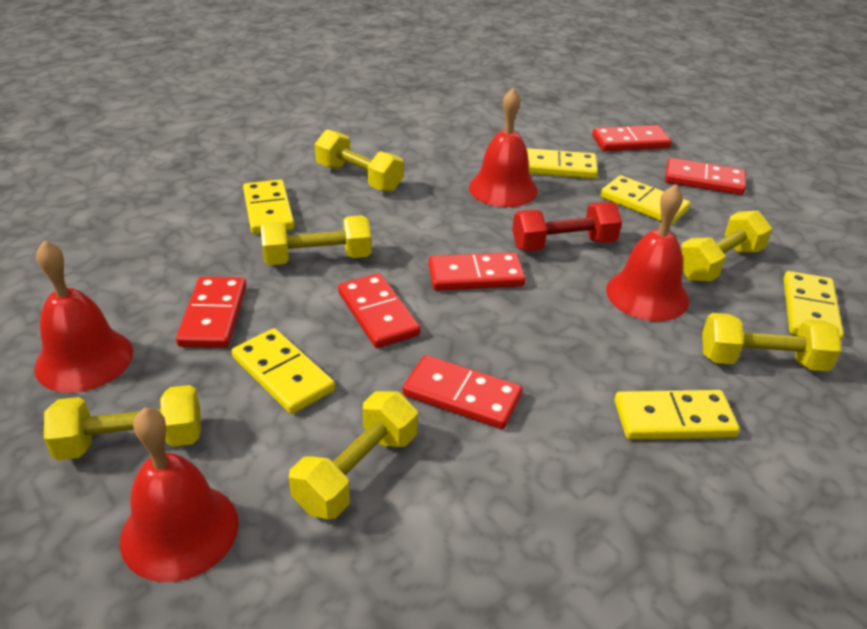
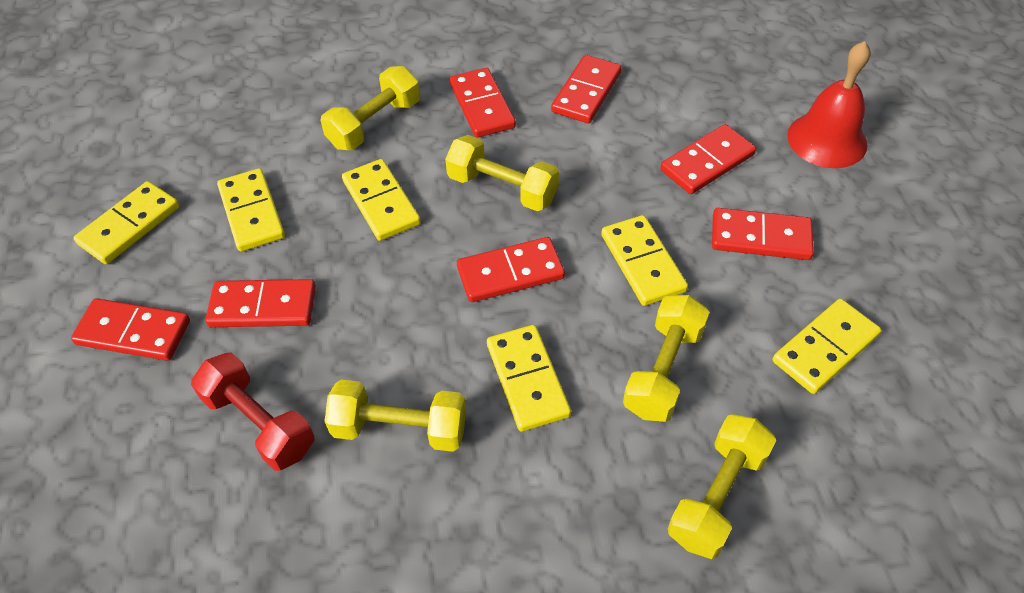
red bell: 4 -> 1
red domino: 6 -> 7
yellow dumbbell: 6 -> 5

